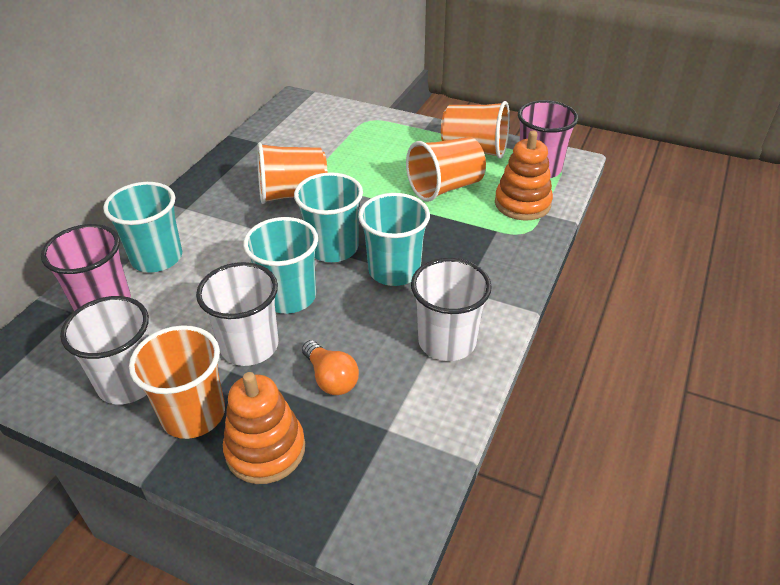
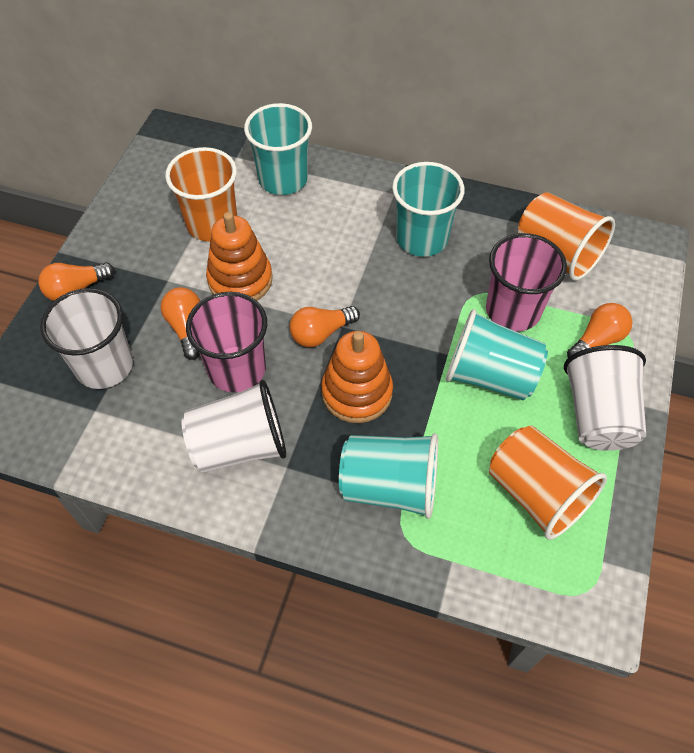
orange cup: 4 -> 3
orange light bulb: 1 -> 4

